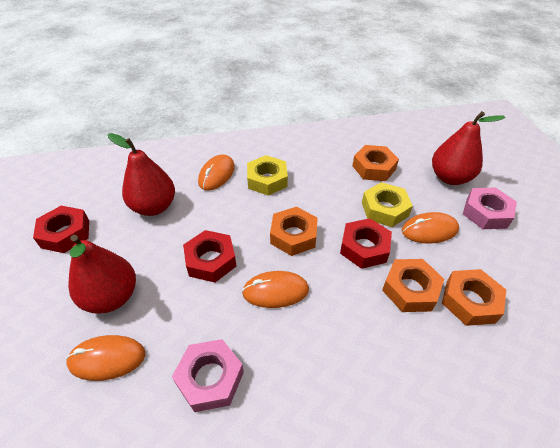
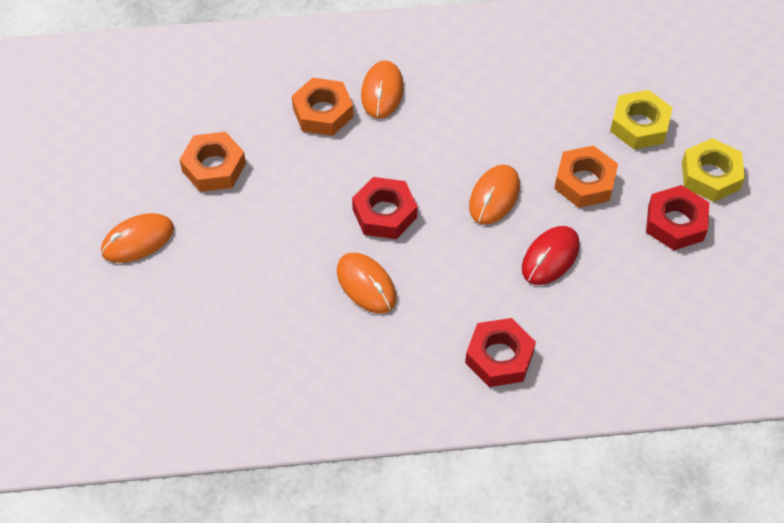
orange nut: 4 -> 3
pink nut: 2 -> 0
red mouse: 0 -> 1
red pear: 3 -> 0

